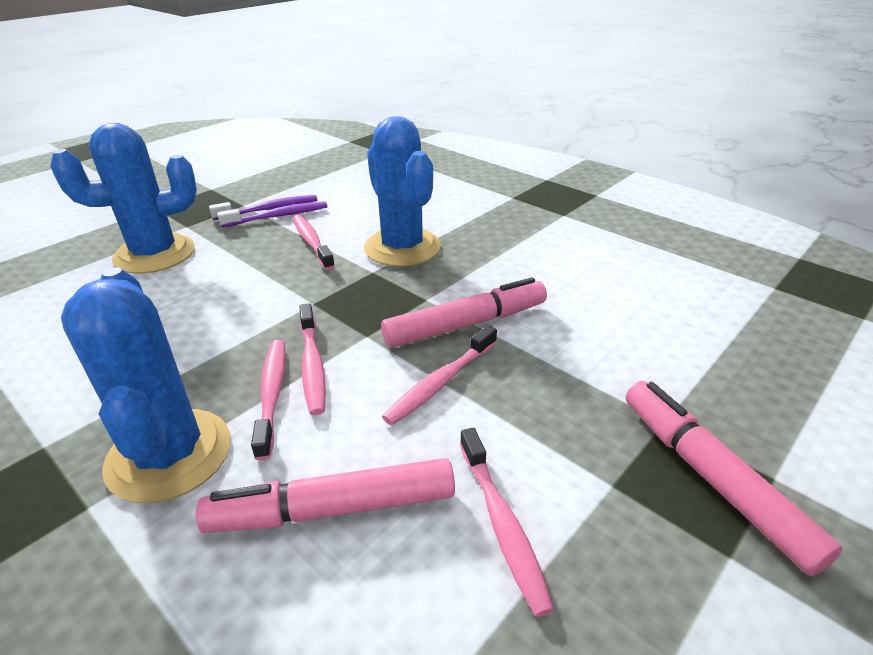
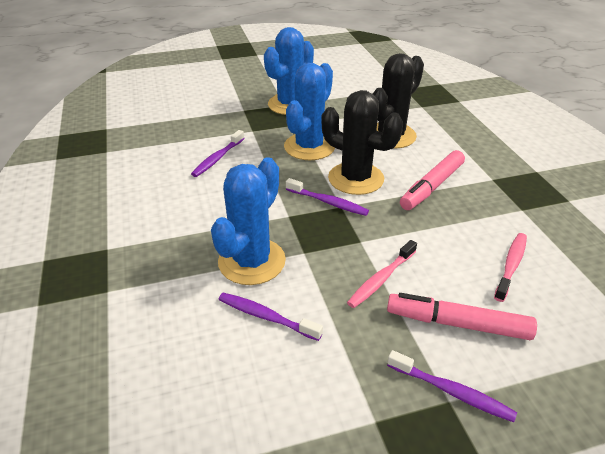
black cactus: 0 -> 2
pink marker: 3 -> 2
pink toothbrush: 5 -> 2
purple toothbrush: 2 -> 4

